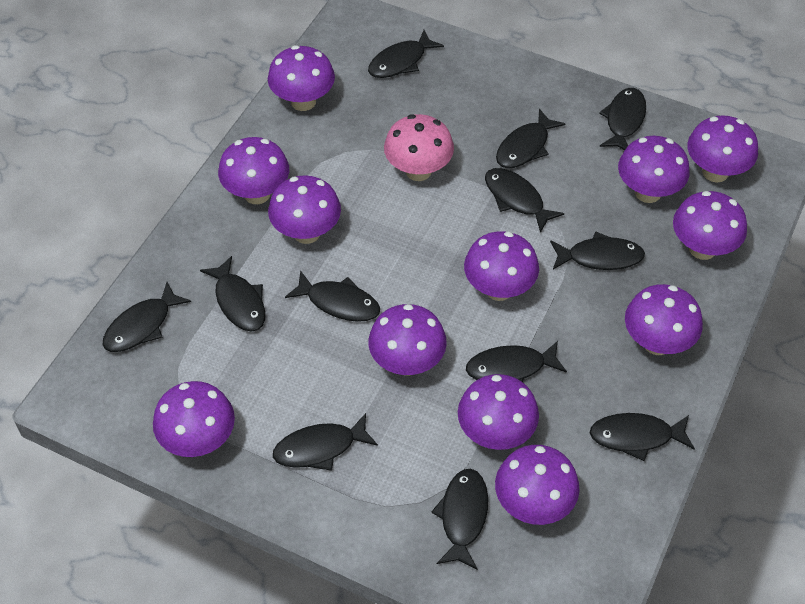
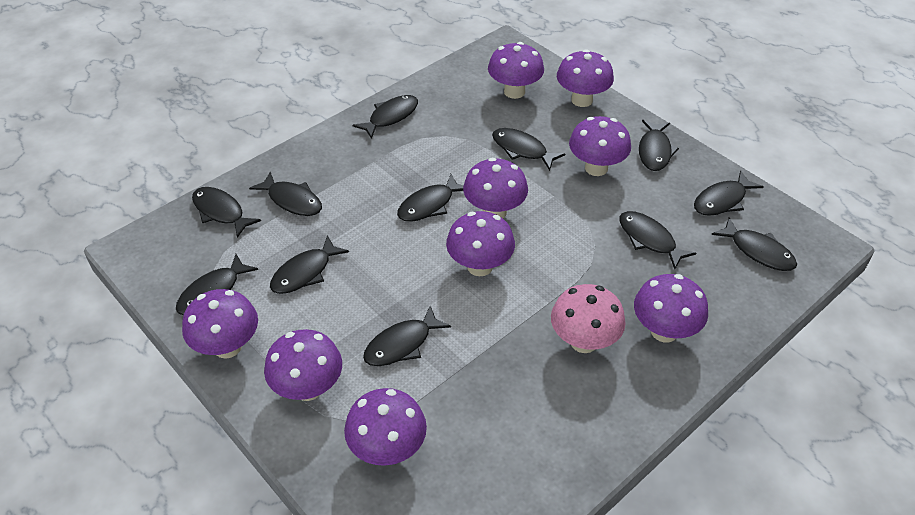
purple mushroom: 12 -> 9

